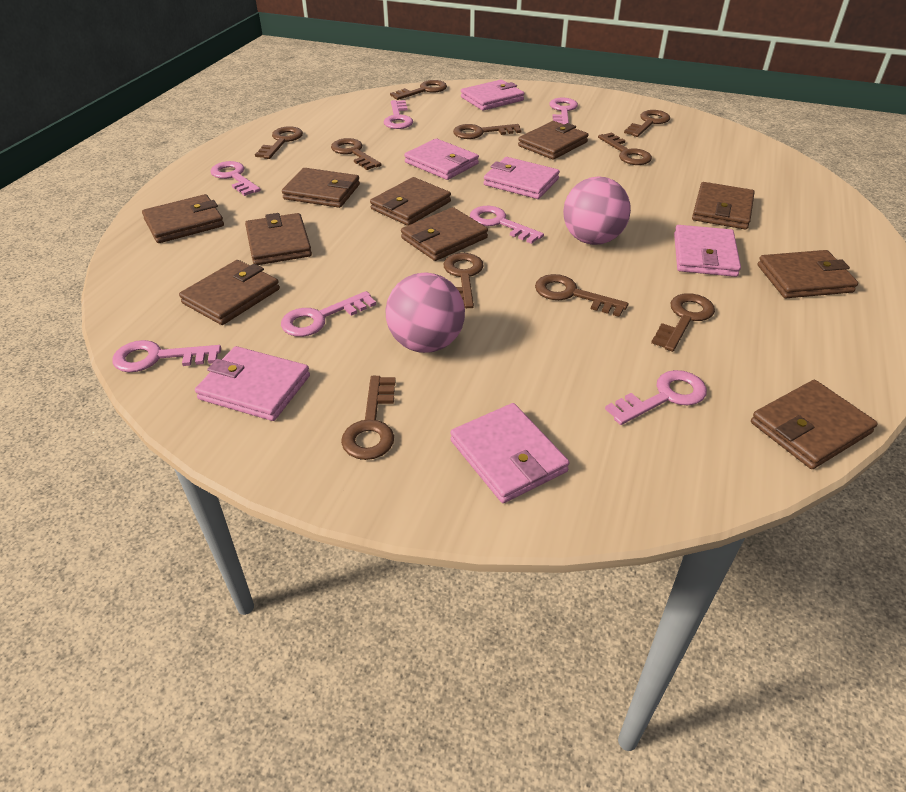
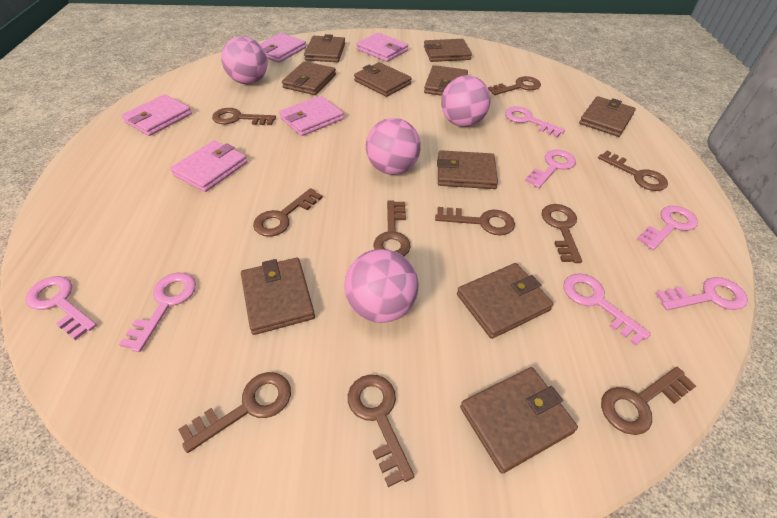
pink ball: 2 -> 4
pink wallet: 6 -> 5

